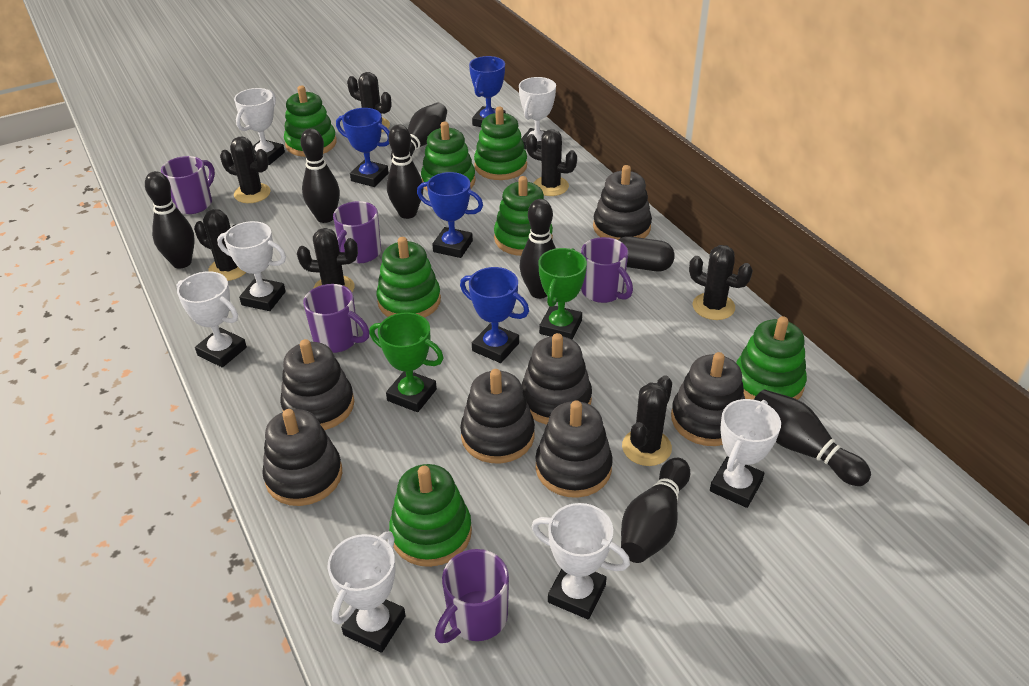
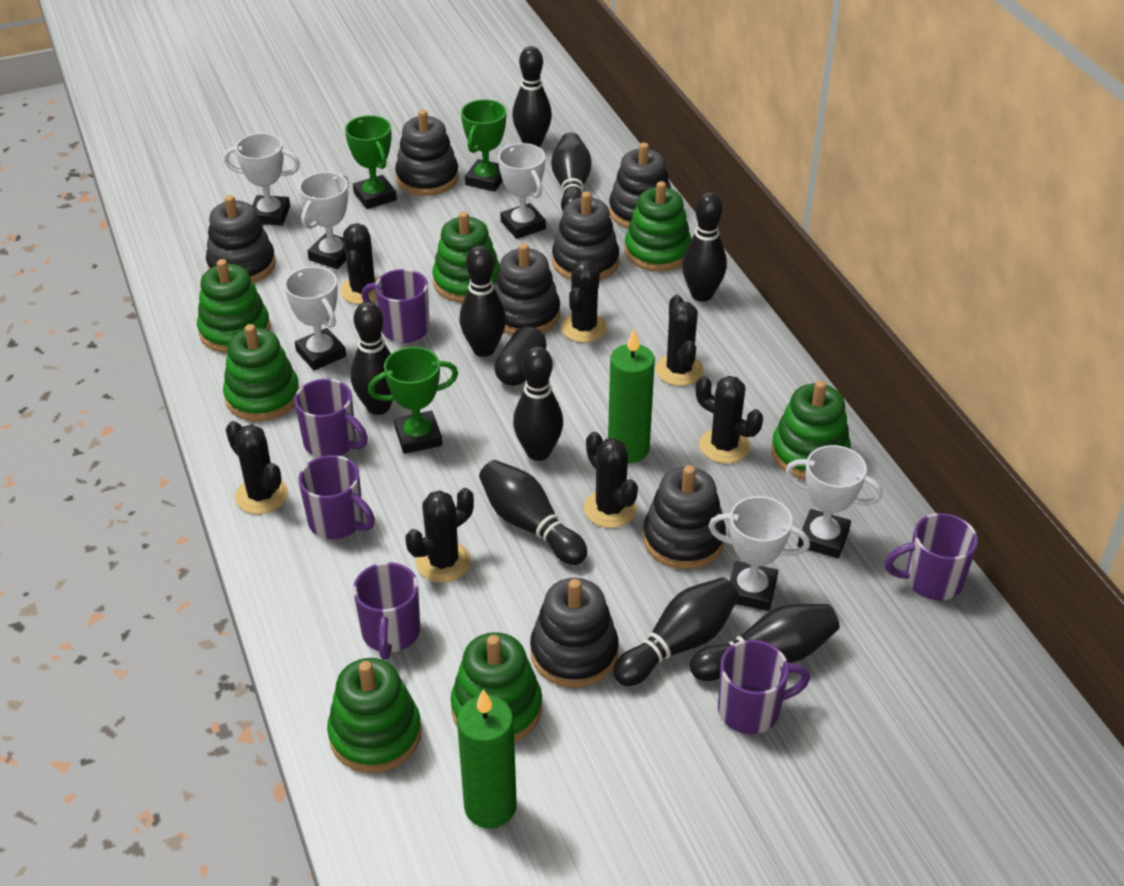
black bowling pin: 7 -> 9
blue trophy: 4 -> 0
green candle: 0 -> 2
green trophy: 2 -> 3
purple mug: 5 -> 6
white trophy: 7 -> 6

